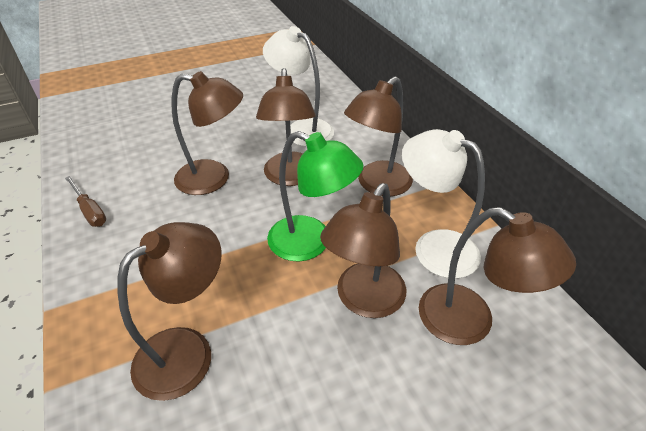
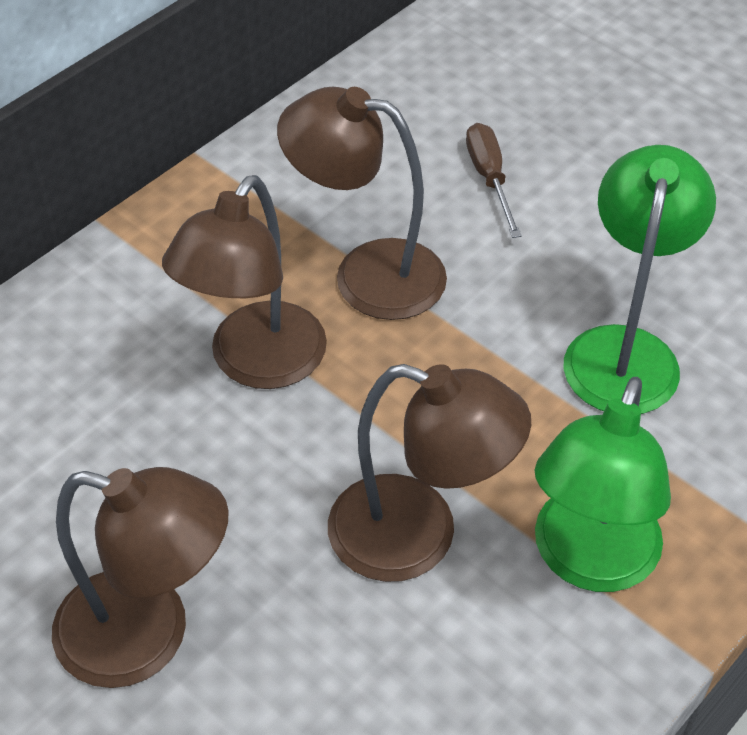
brown lamp: 6 -> 4
green lamp: 1 -> 2
white lamp: 2 -> 0

